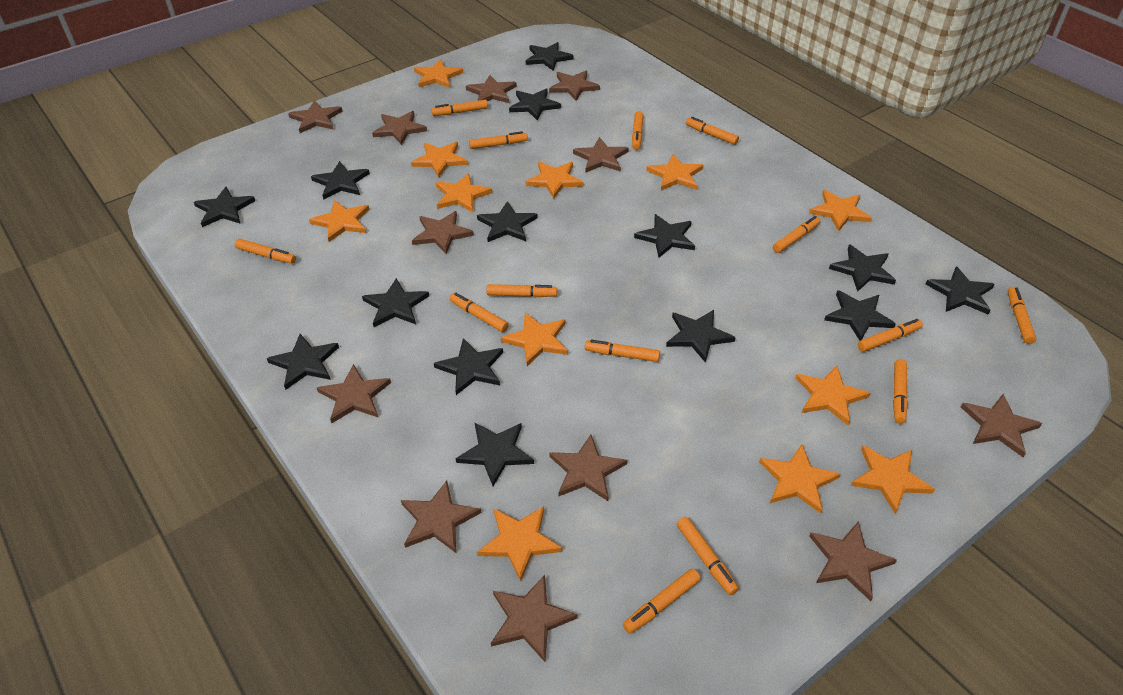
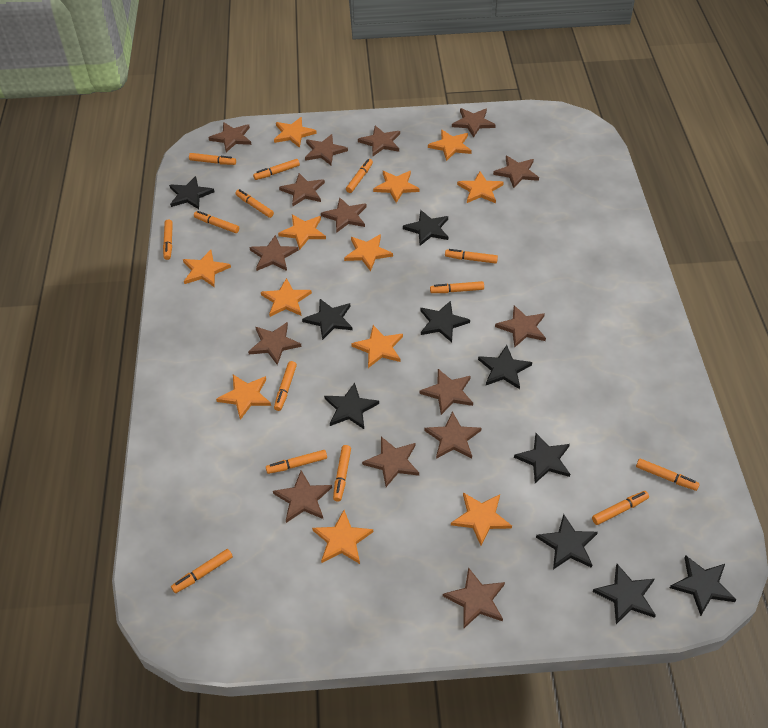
black star: 14 -> 10
brown star: 12 -> 15

